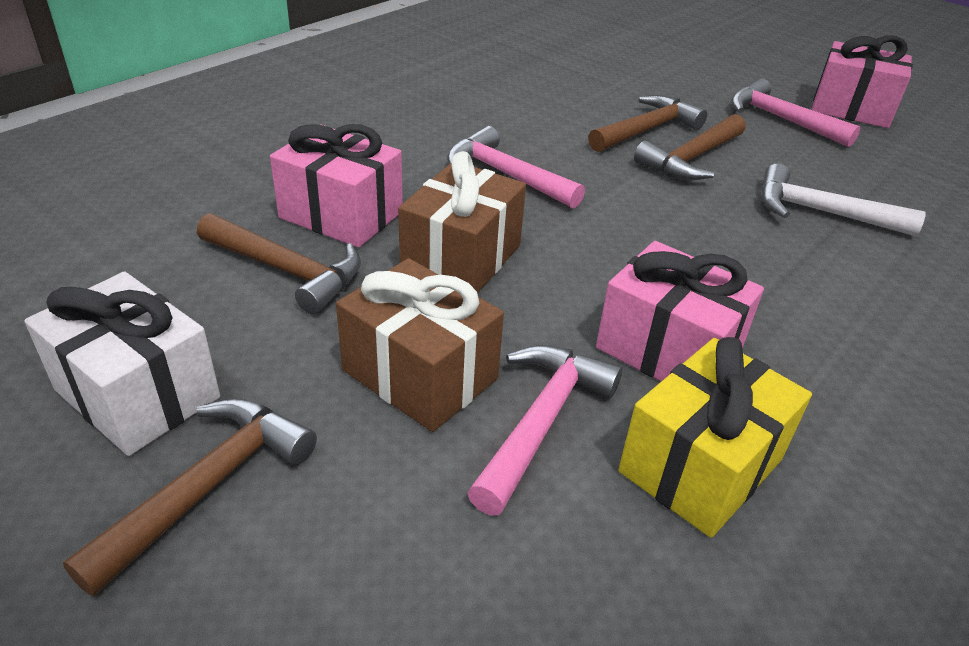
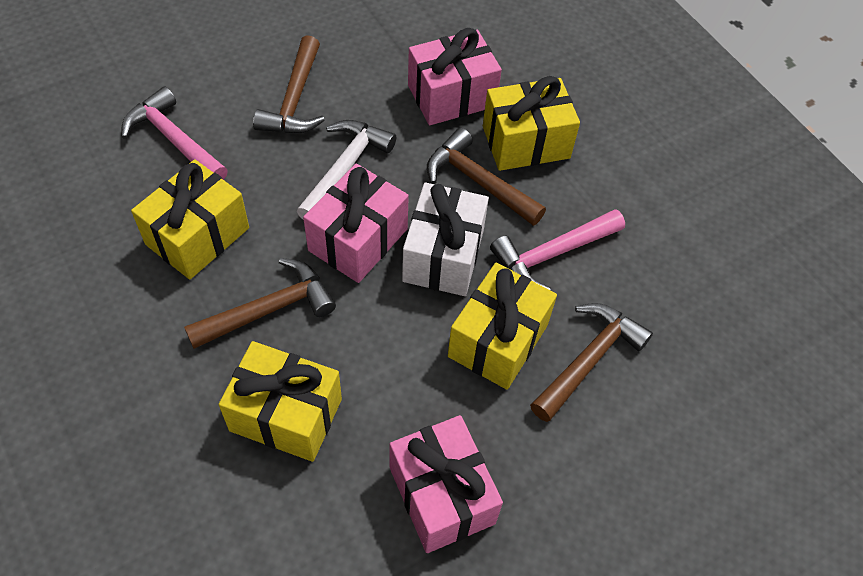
brown gift: 2 -> 0
pink hammer: 3 -> 2
yellow gift: 1 -> 4

